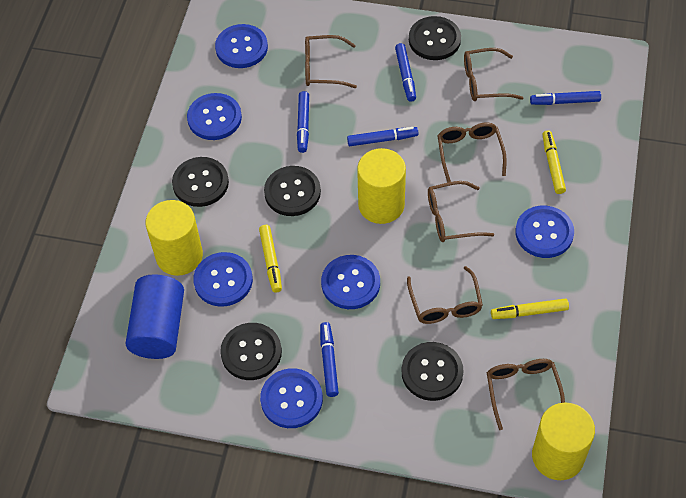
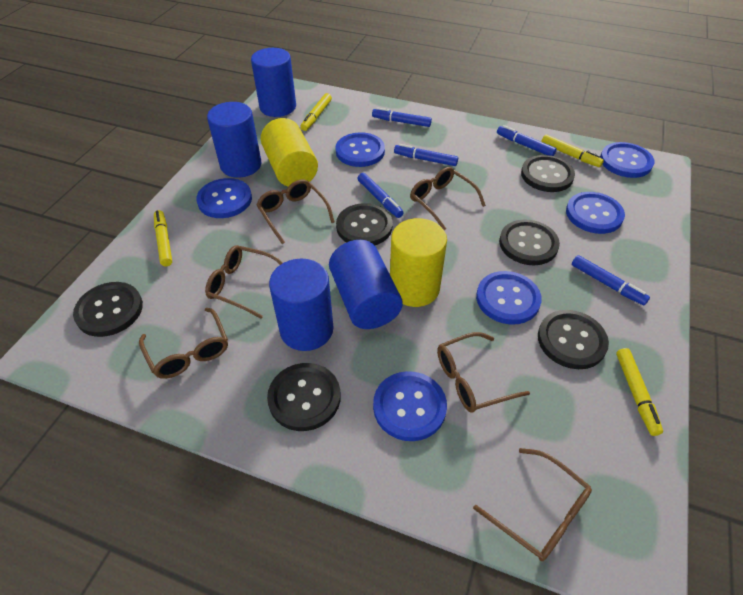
black button: 5 -> 6
blue cylinder: 1 -> 4
yellow cylinder: 3 -> 2
yellow marker: 3 -> 4

